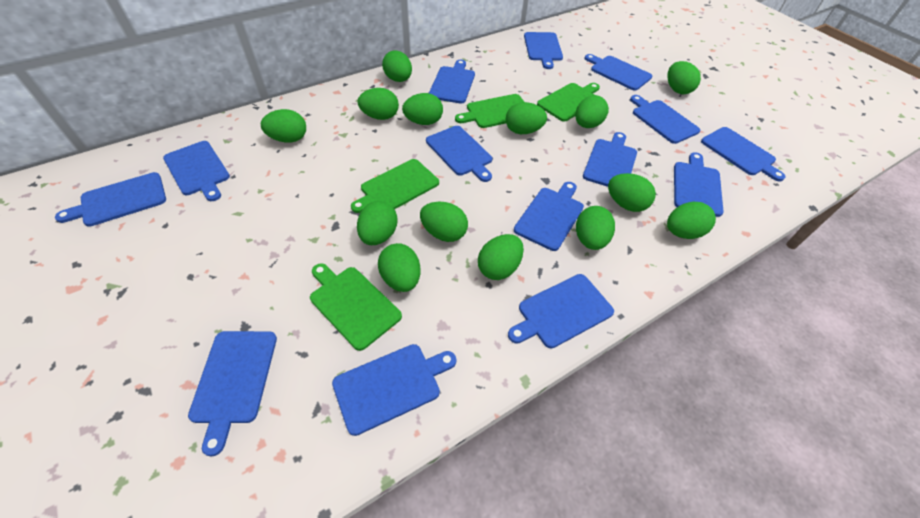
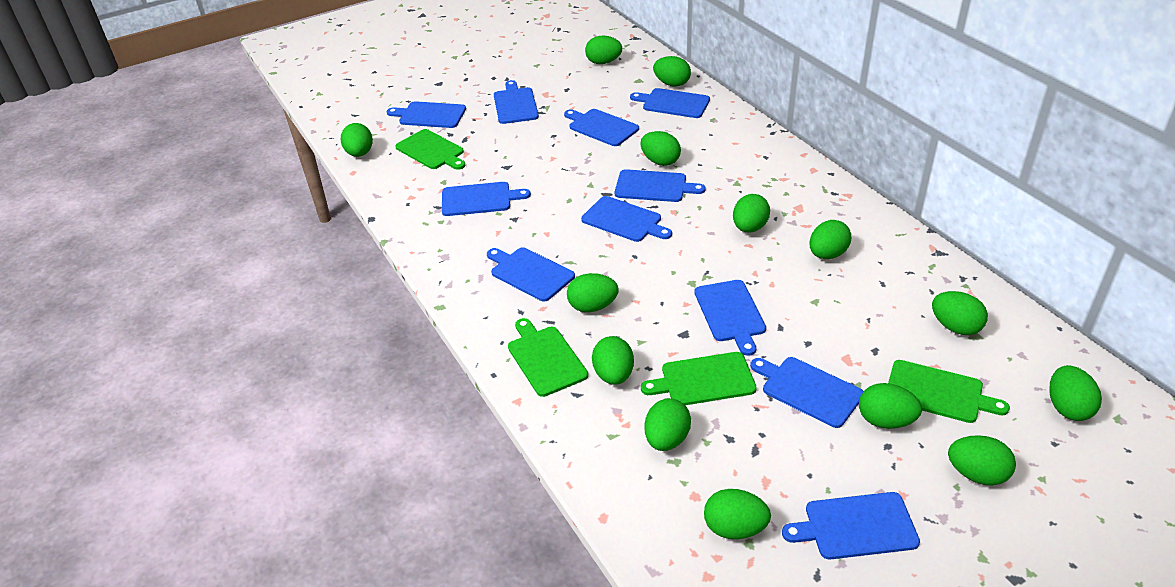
blue cutting board: 14 -> 11

